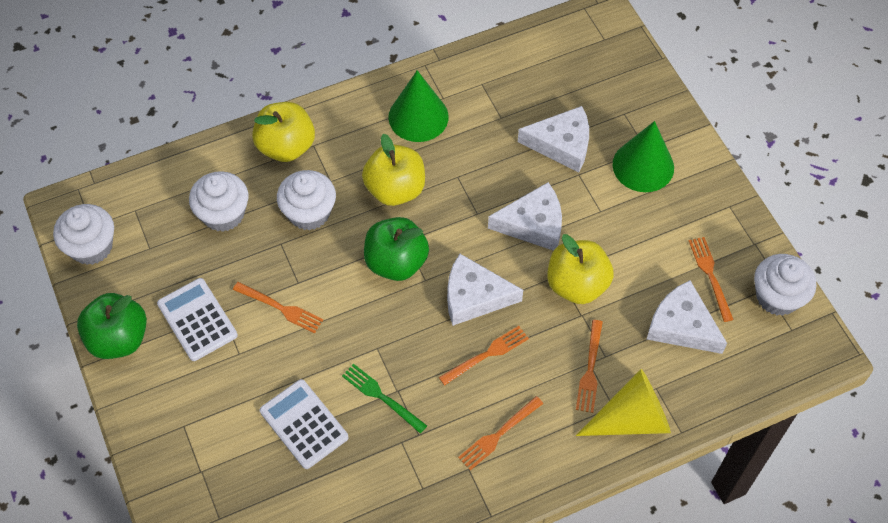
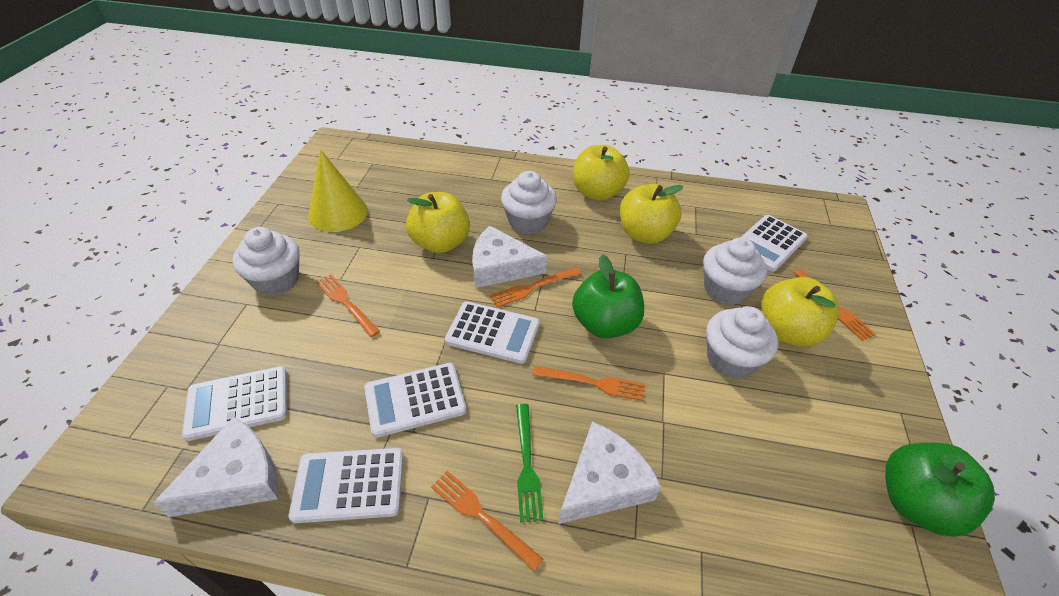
green cone: 2 -> 0
white calculator: 2 -> 5
white cheese: 4 -> 3
yellow apple: 3 -> 4

